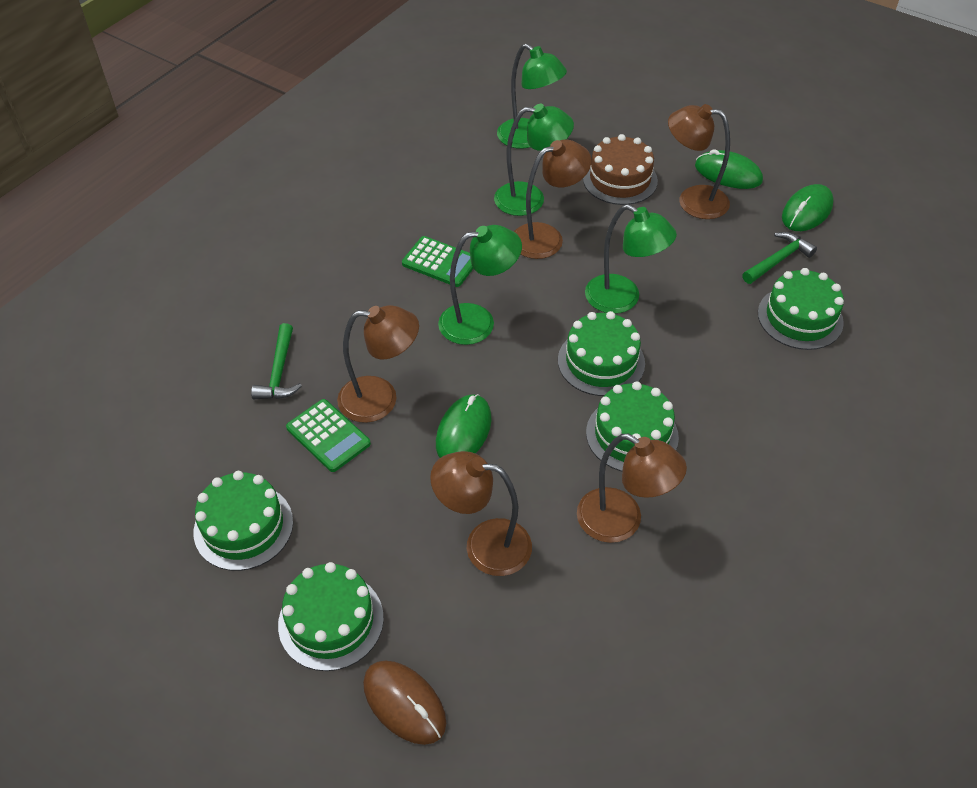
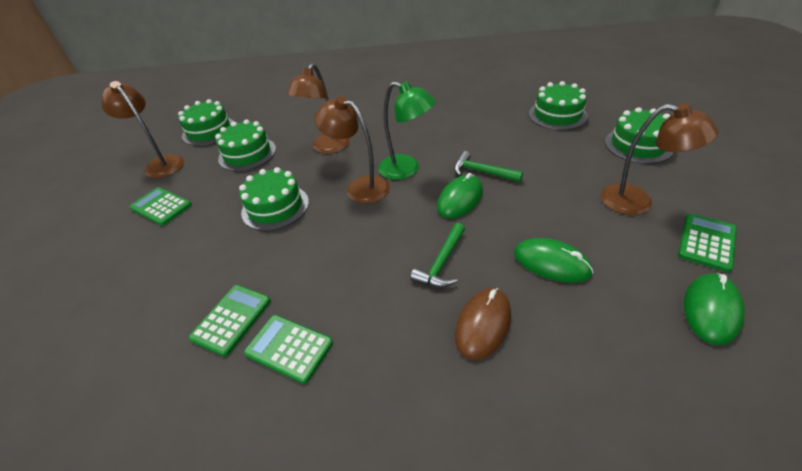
brown cake: 1 -> 0
brown lamp: 5 -> 4
green calculator: 2 -> 4
green lamp: 4 -> 1

